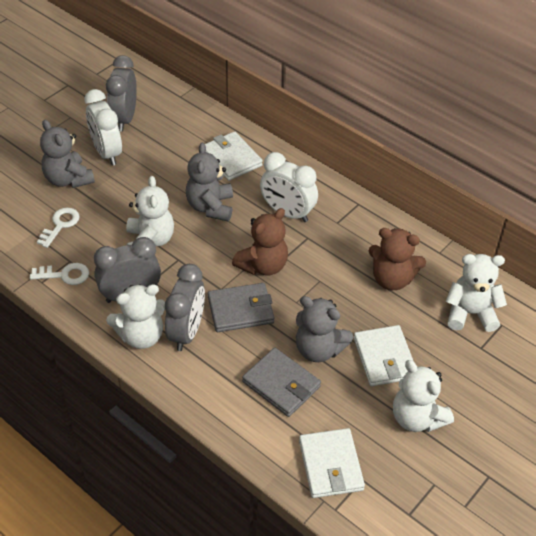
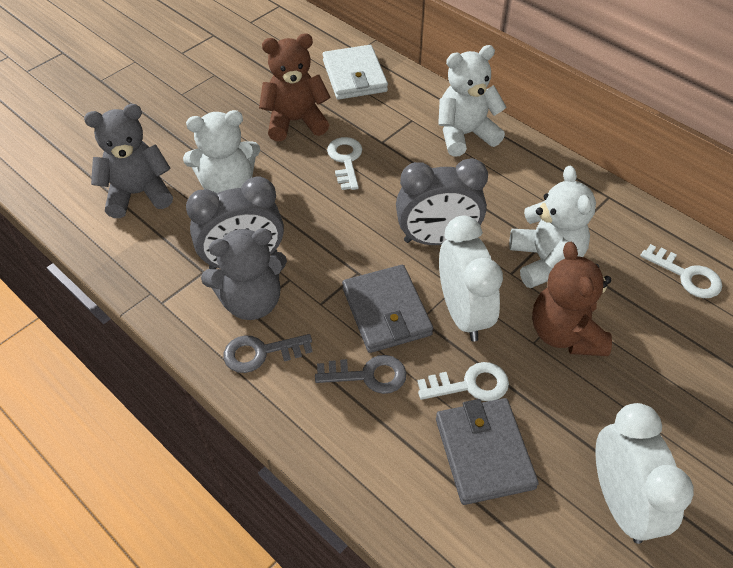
grey clock: 3 -> 2
grey key: 0 -> 2
grey teddy bear: 3 -> 2
white key: 2 -> 3
white teddy bear: 4 -> 3
white wallet: 3 -> 1

